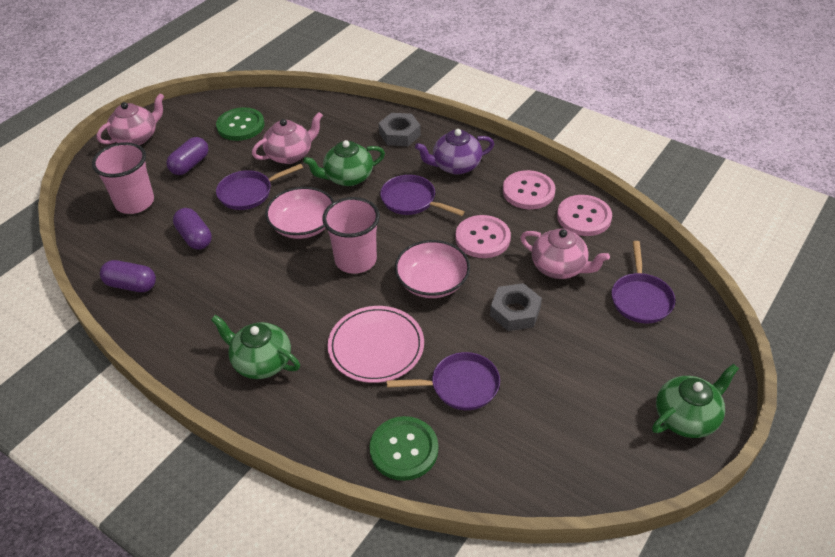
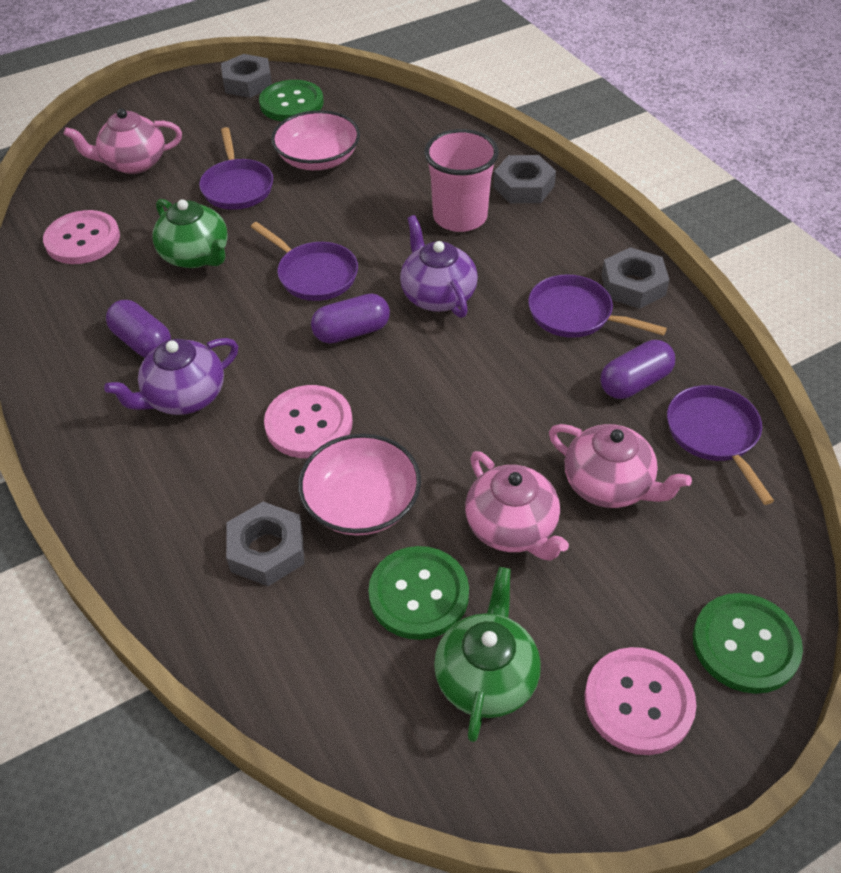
green button: 2 -> 3
green teapot: 3 -> 2
grey nut: 2 -> 4
pink cup: 2 -> 1
pink plate: 1 -> 0
purple teapot: 1 -> 2

